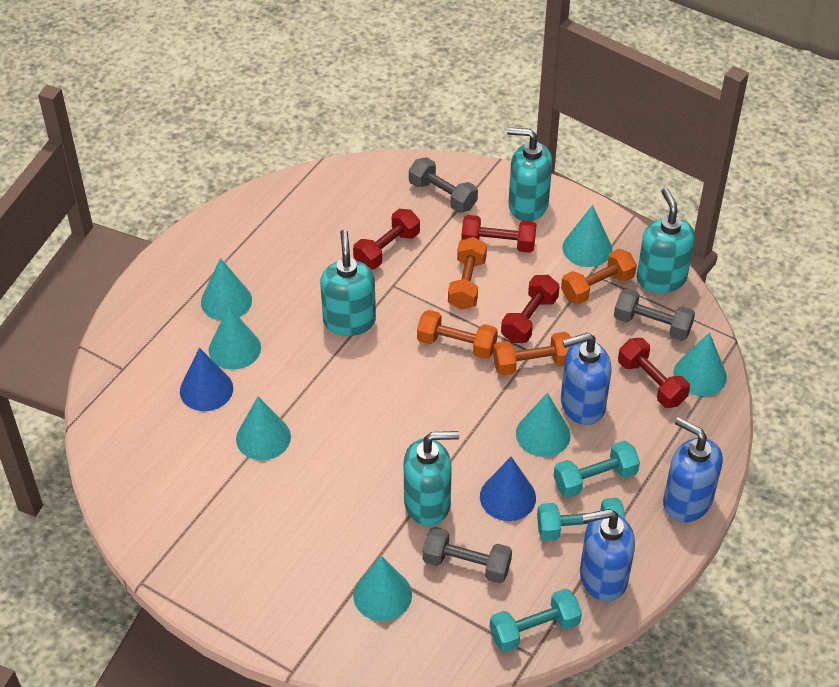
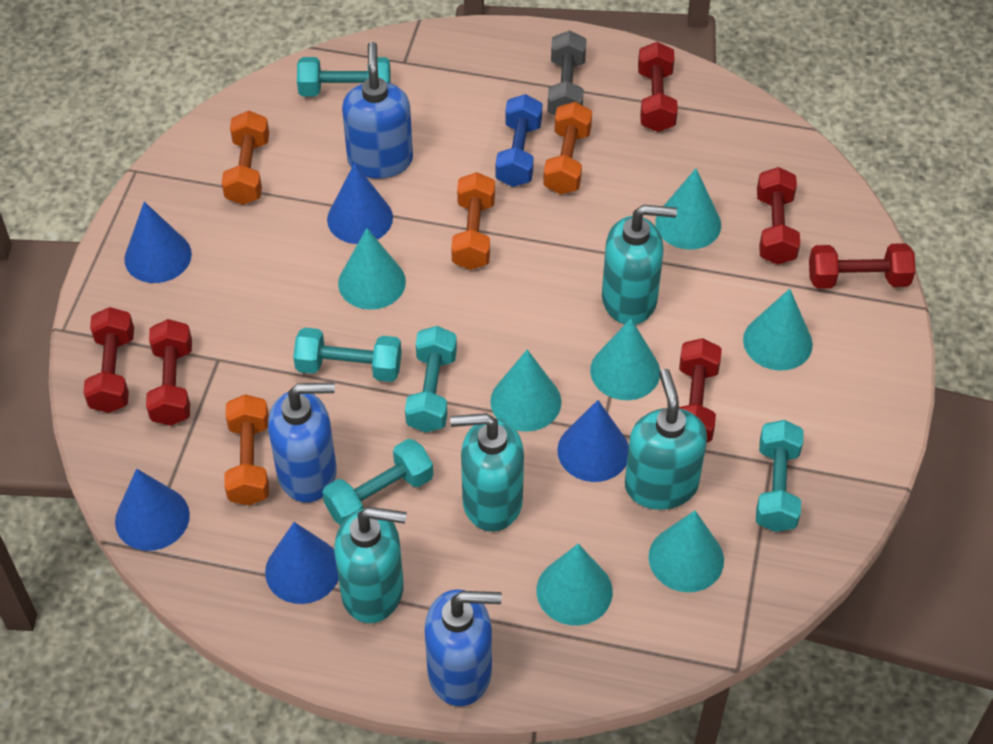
blue cone: 2 -> 5
blue dumbbell: 0 -> 1
grey dumbbell: 3 -> 1
red dumbbell: 4 -> 6
turquoise dumbbell: 3 -> 5

